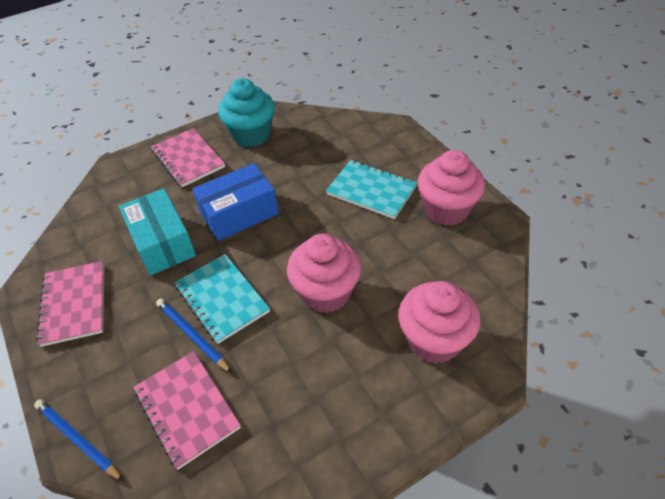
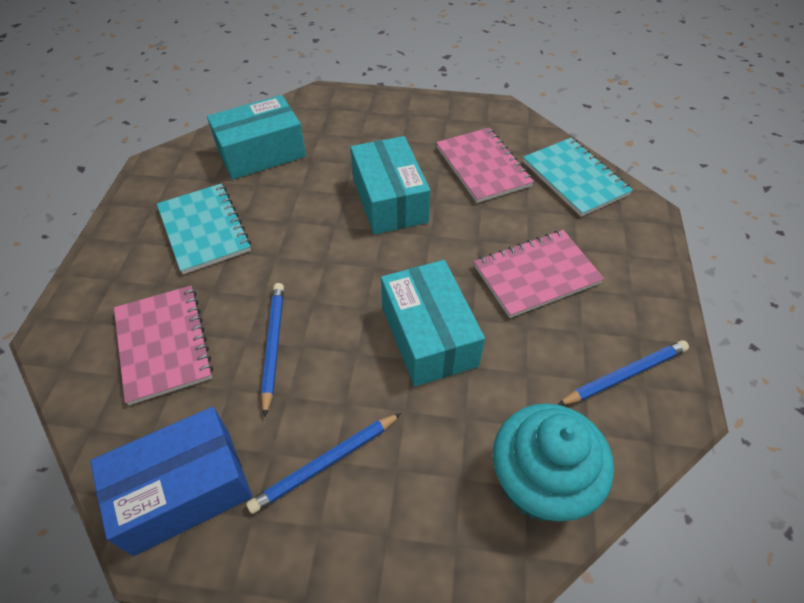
blue pencil: 2 -> 3
pink cupcake: 3 -> 0
turquoise box: 1 -> 3

